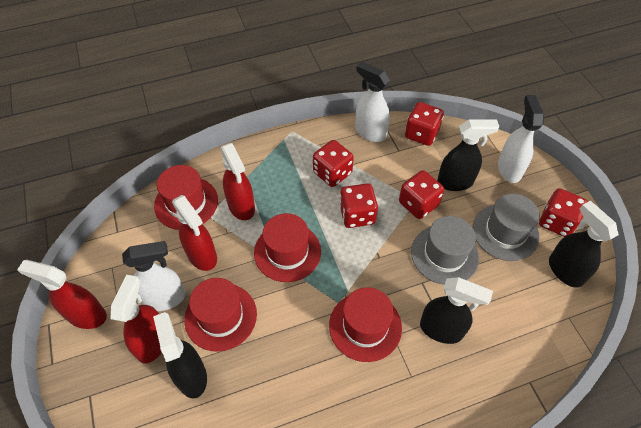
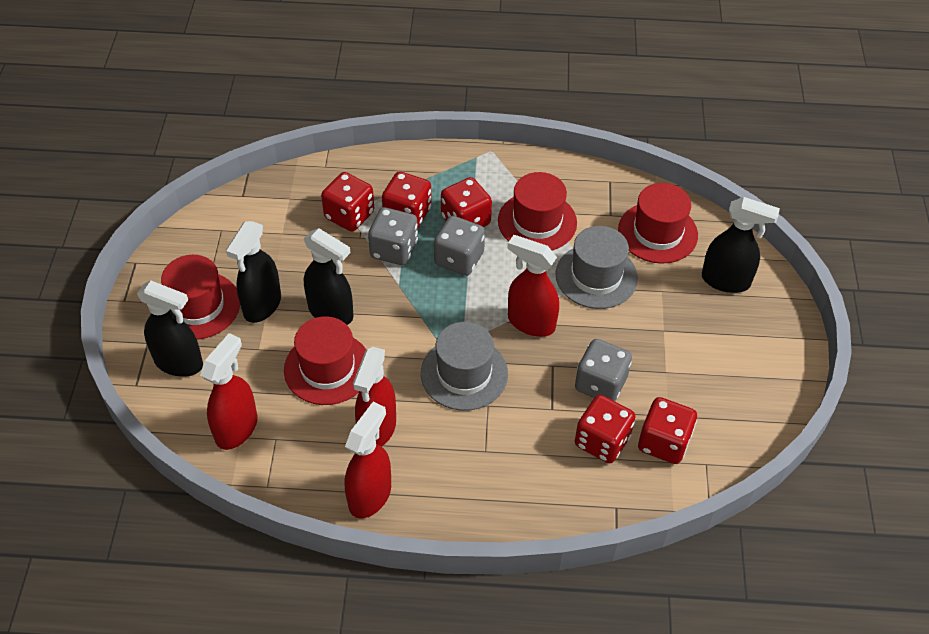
grey dice: 0 -> 3
white spray bottle: 3 -> 0

